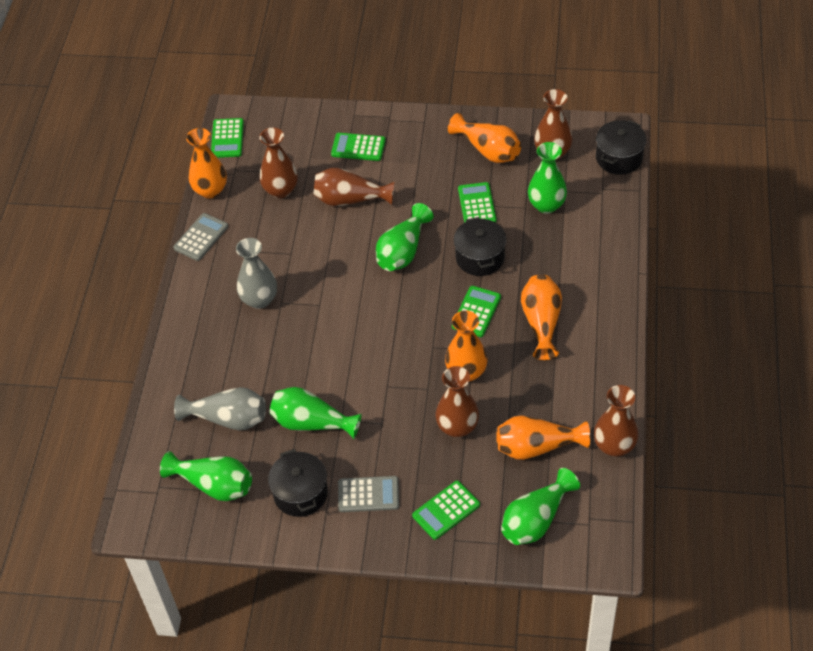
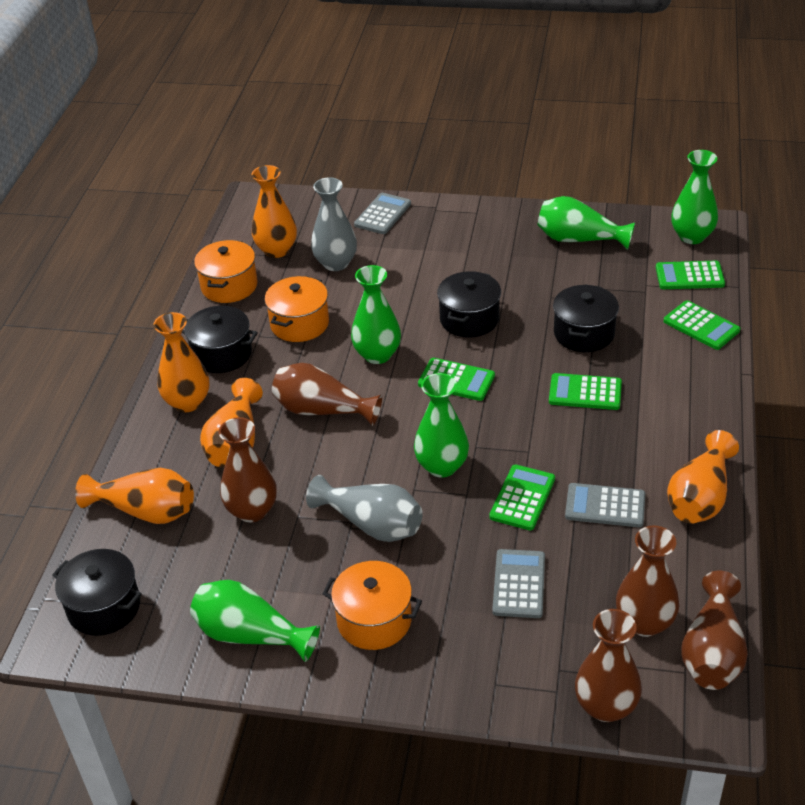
black pot: 3 -> 4
grey calculator: 2 -> 3
orange pot: 0 -> 3

